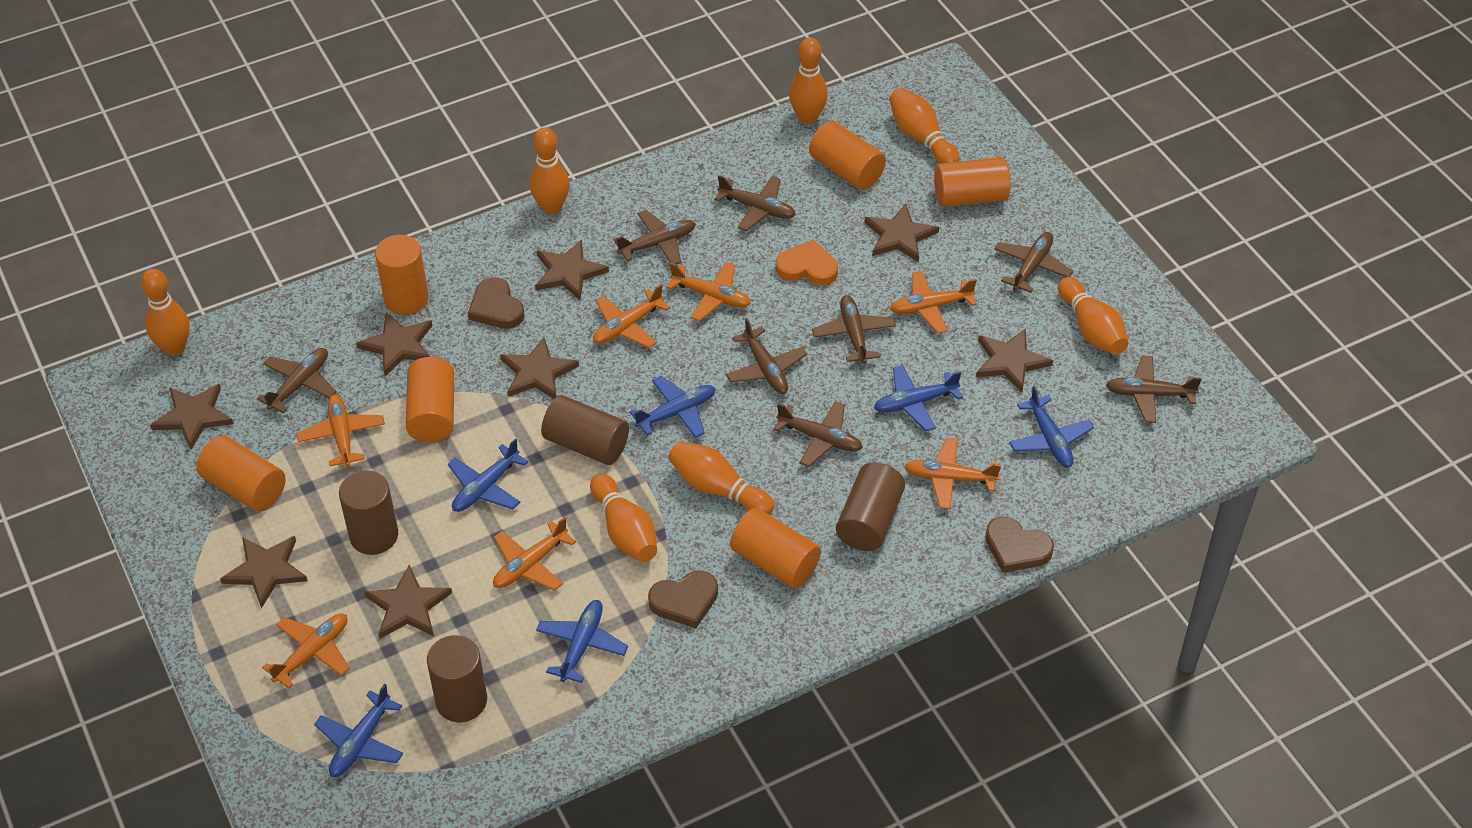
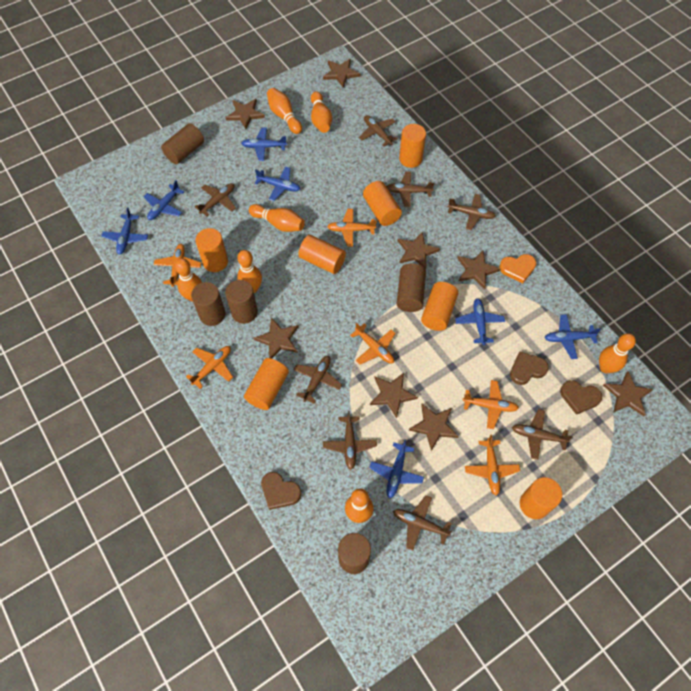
blue plane: 6 -> 7
brown cylinder: 4 -> 5
orange cylinder: 6 -> 7
orange plane: 7 -> 6

